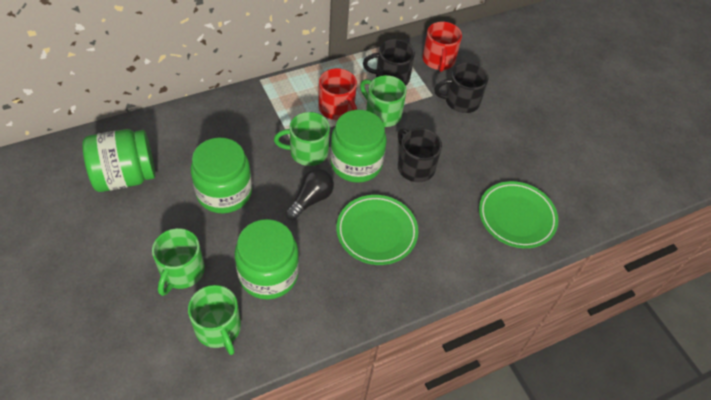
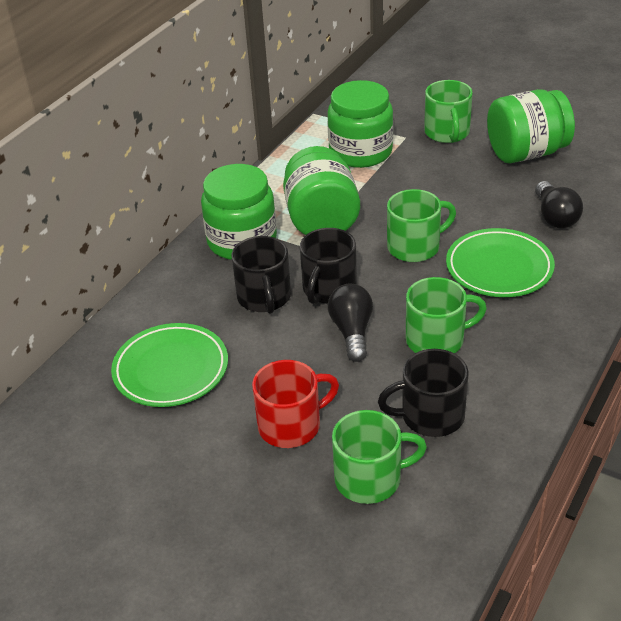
black light bulb: 1 -> 2
red mug: 2 -> 1

